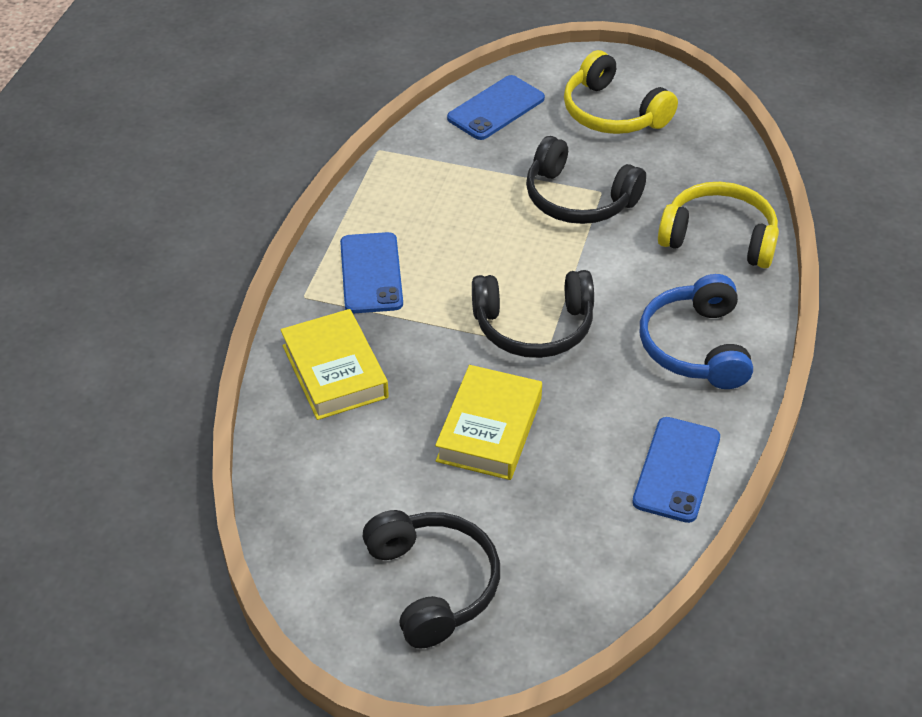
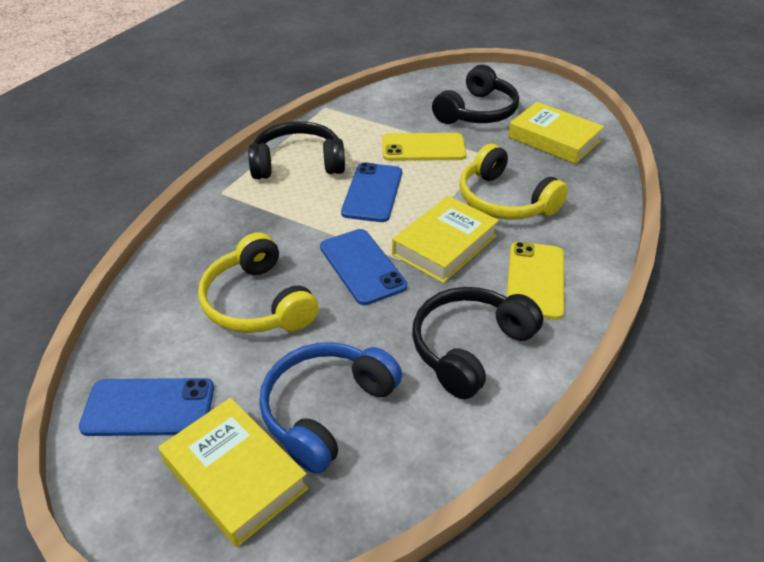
yellow book: 2 -> 3
yellow phone: 0 -> 2

